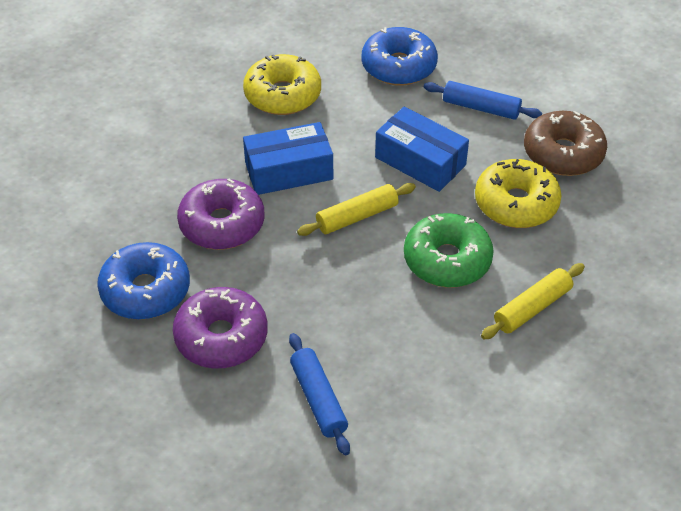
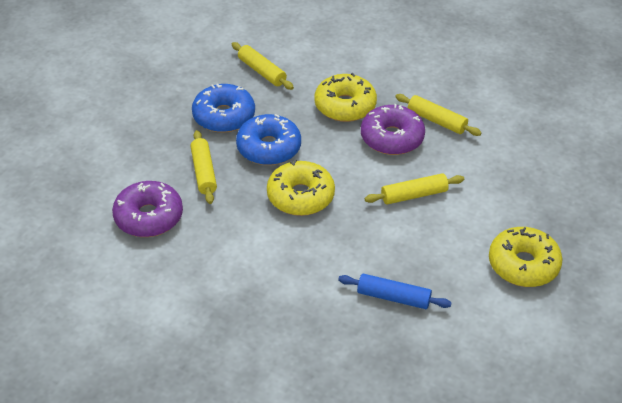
blue box: 2 -> 0
blue rolling pin: 2 -> 1
brown donut: 1 -> 0
green donut: 1 -> 0
yellow donut: 2 -> 3
yellow rolling pin: 2 -> 4

